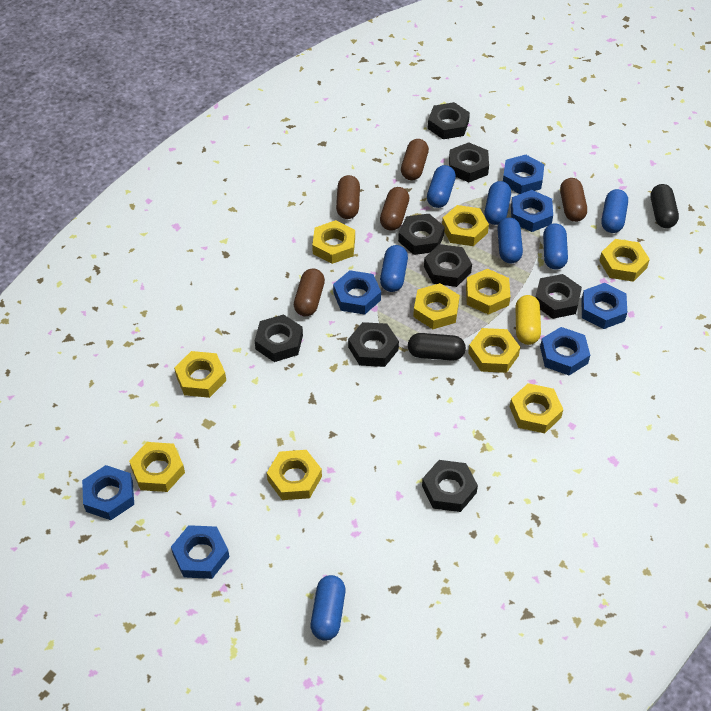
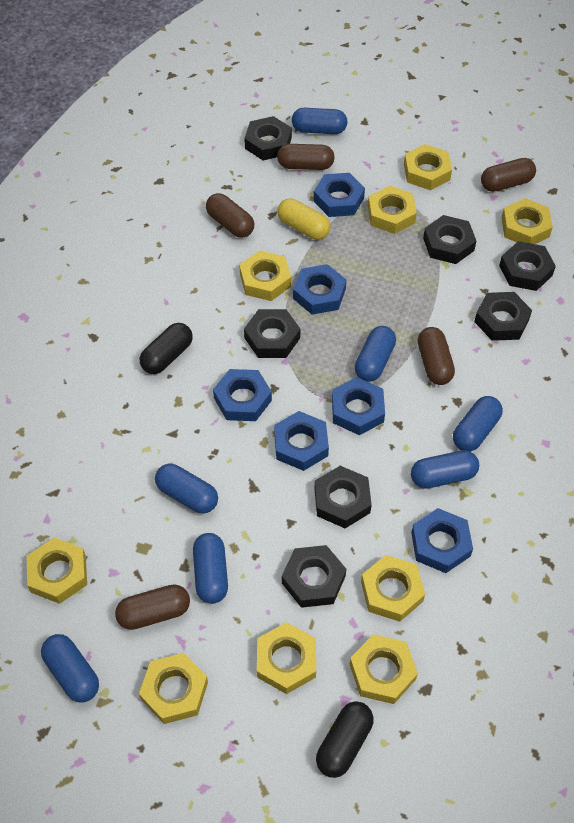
black nut: 8 -> 7
blue nut: 7 -> 6
yellow nut: 10 -> 9

